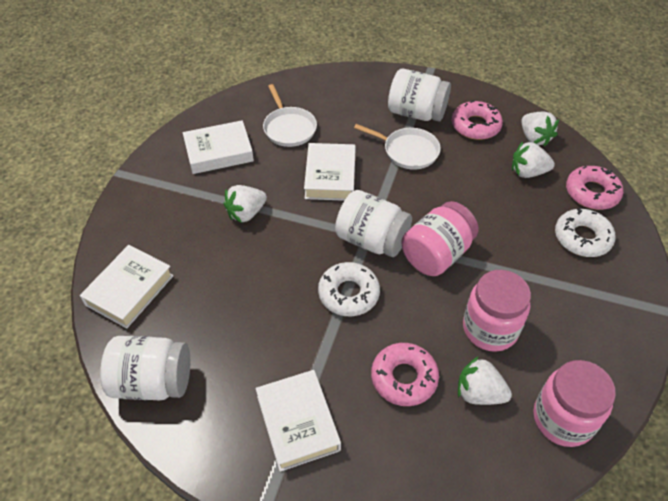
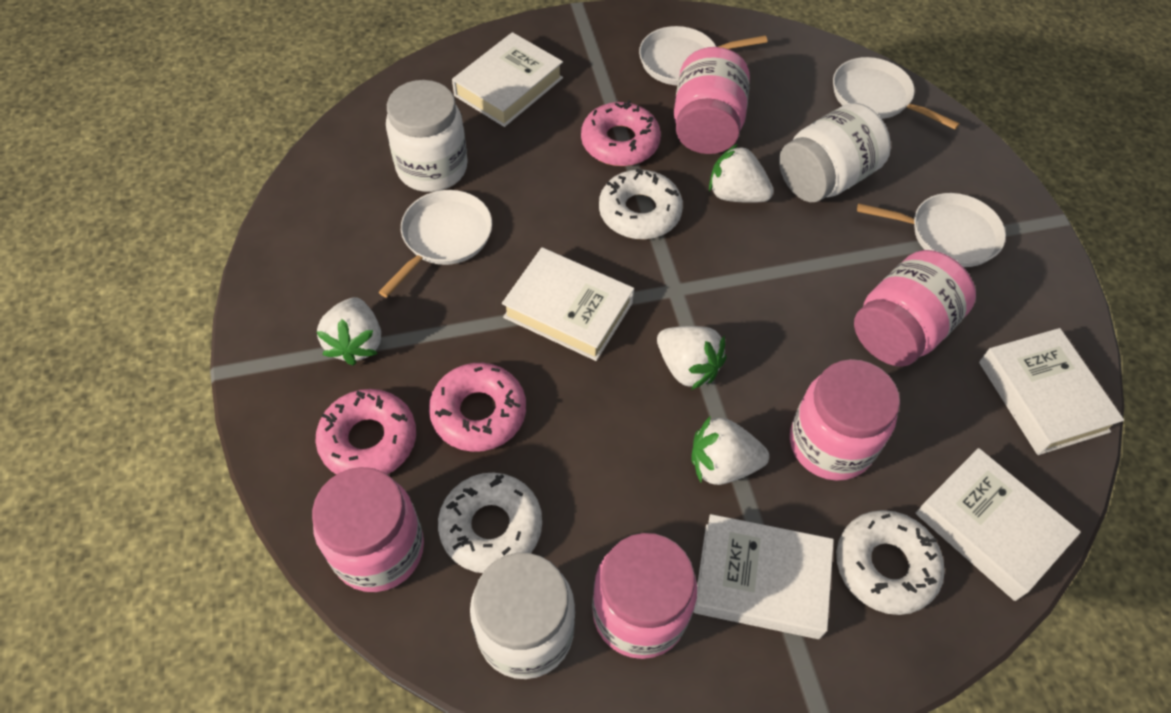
pink jar: 3 -> 5
white book: 4 -> 5
white donut: 2 -> 3
white pan: 2 -> 4

